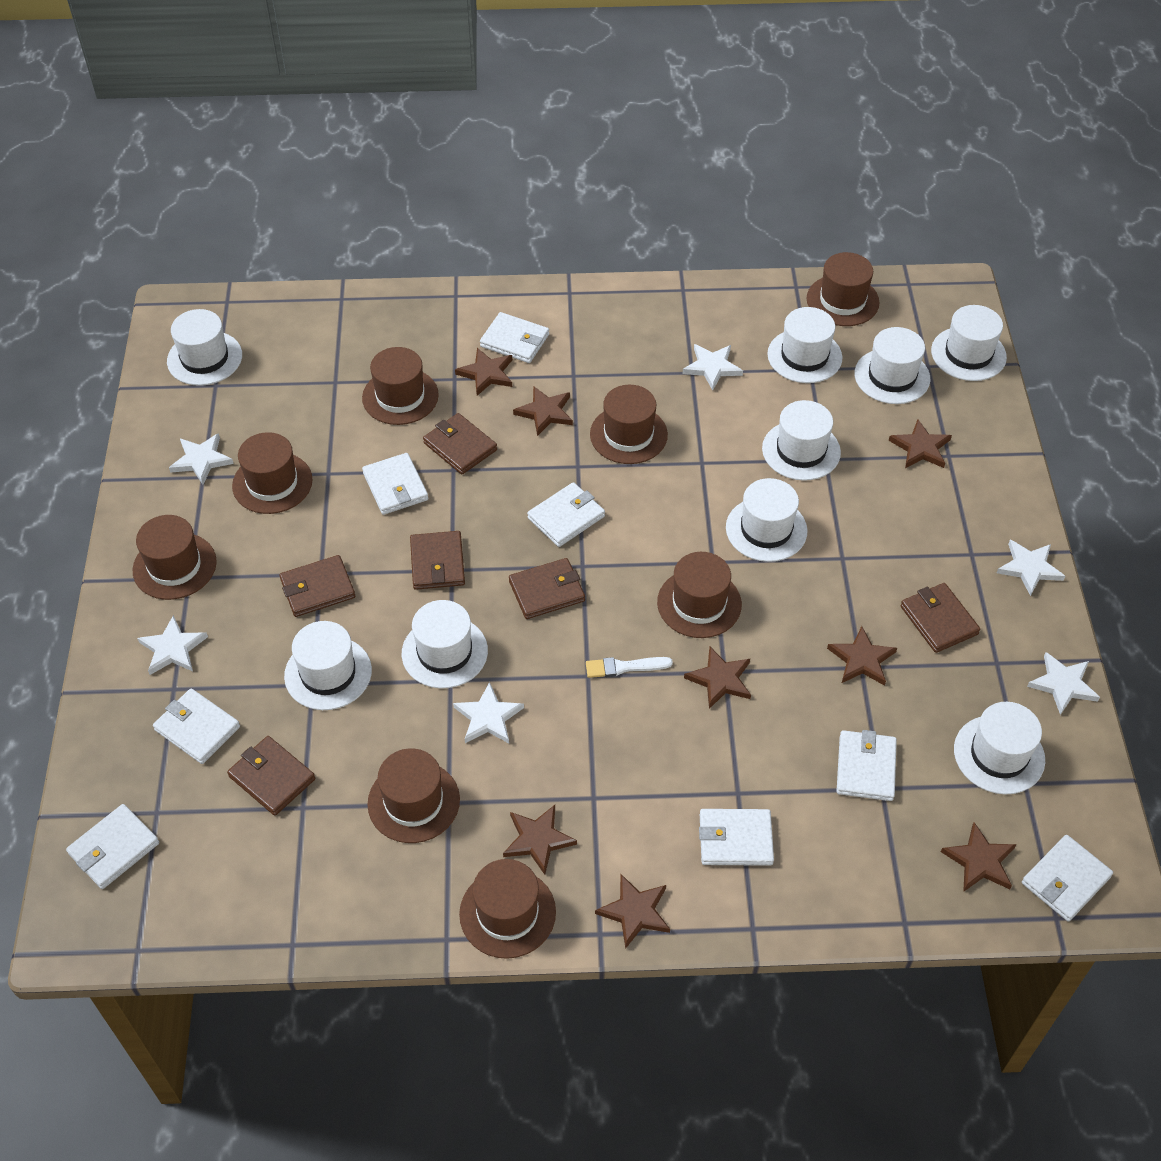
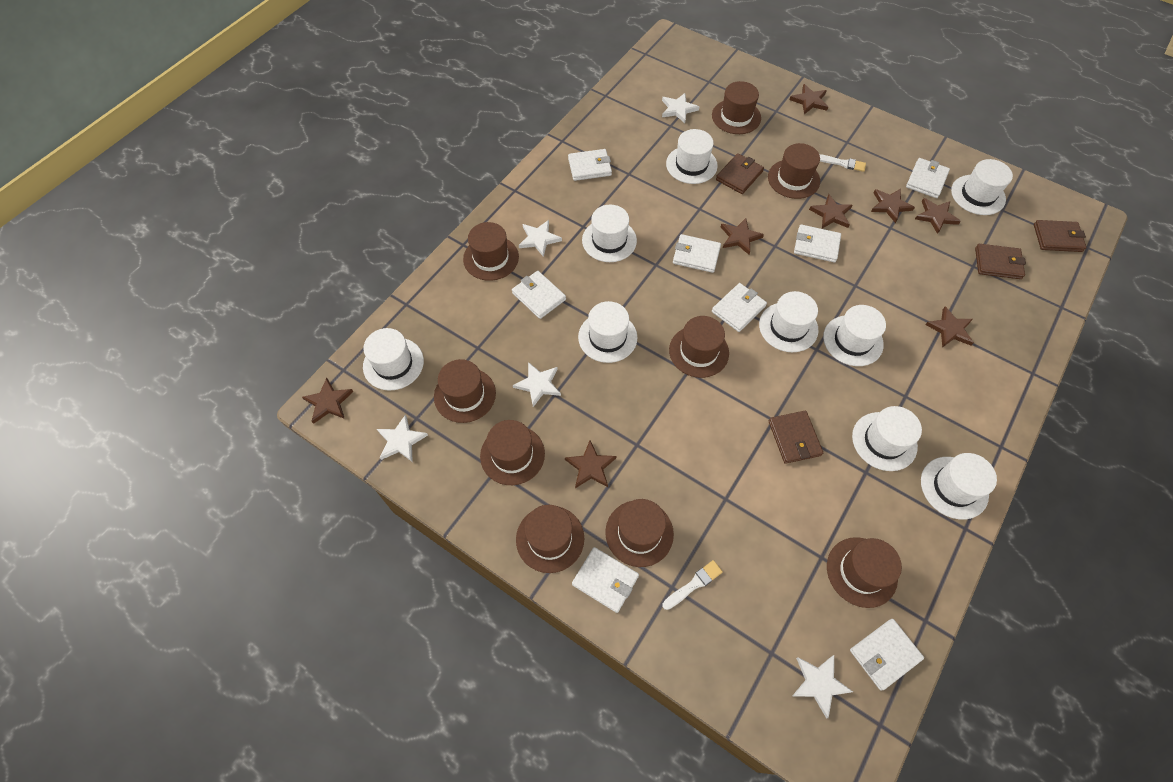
brown hat: 8 -> 9
brown wallet: 6 -> 4
white brush: 1 -> 2
white star: 6 -> 5

